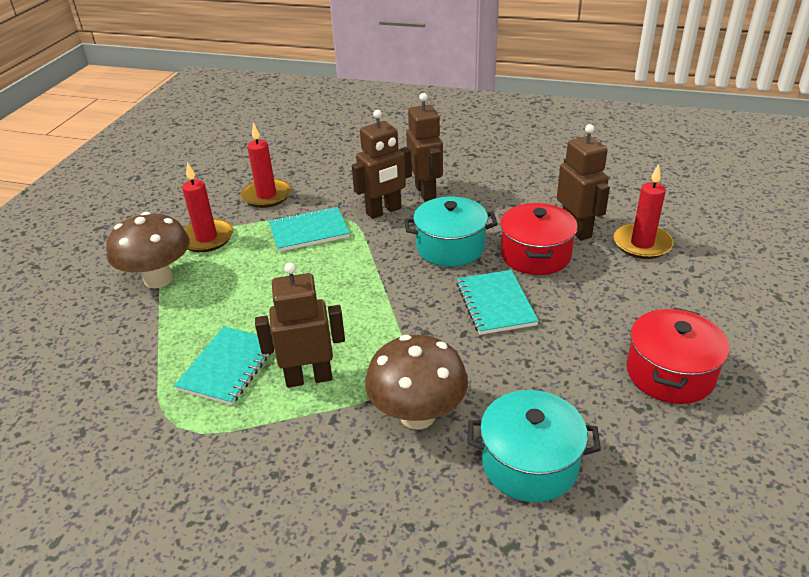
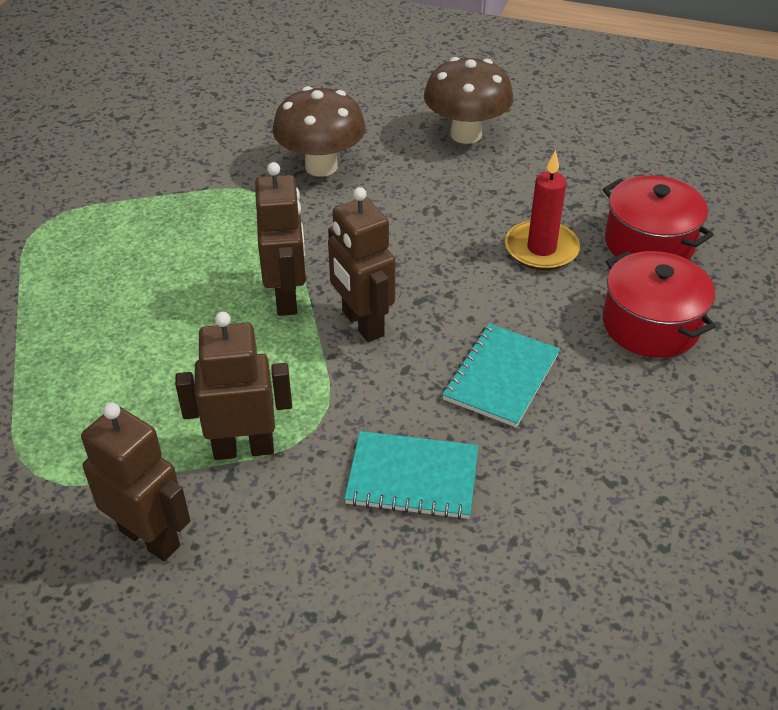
red candle: 3 -> 1
turquoise notebook: 3 -> 2
turquoise pot: 2 -> 0

